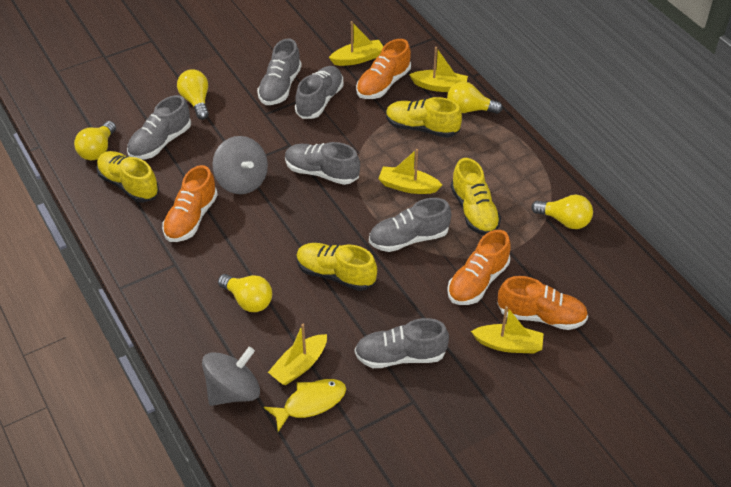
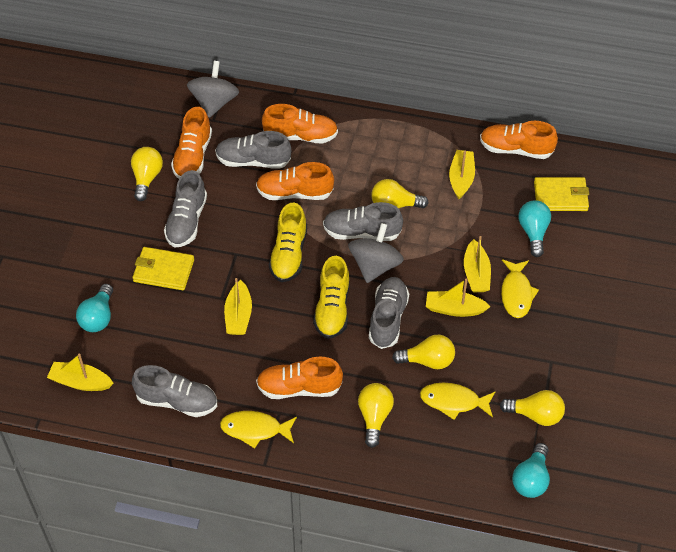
grey shoe: 6 -> 5
orange shoe: 4 -> 5
turquoise light bulb: 0 -> 3
yellow fish: 1 -> 3
yellow shoe: 4 -> 2
yellow wallet: 0 -> 2

